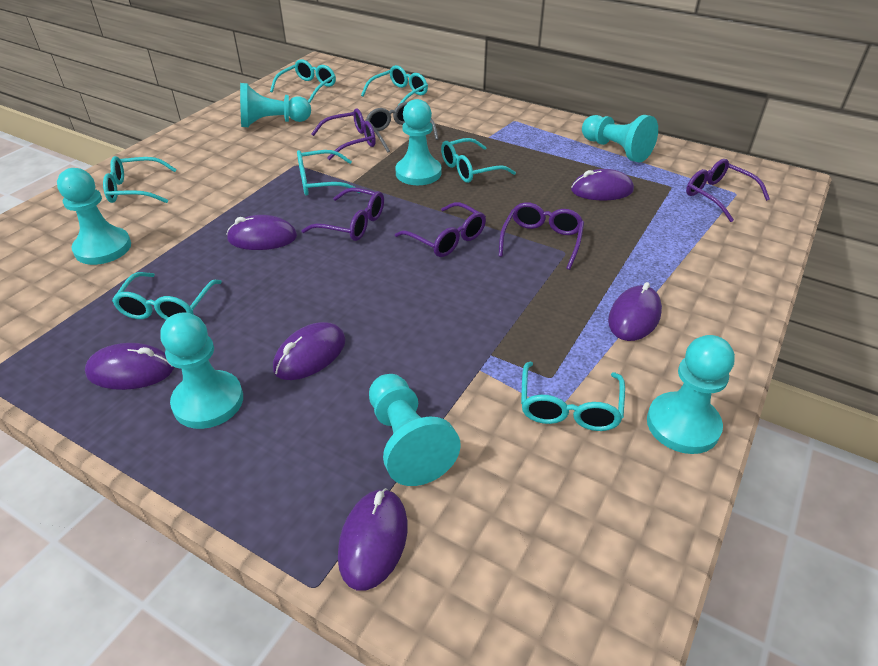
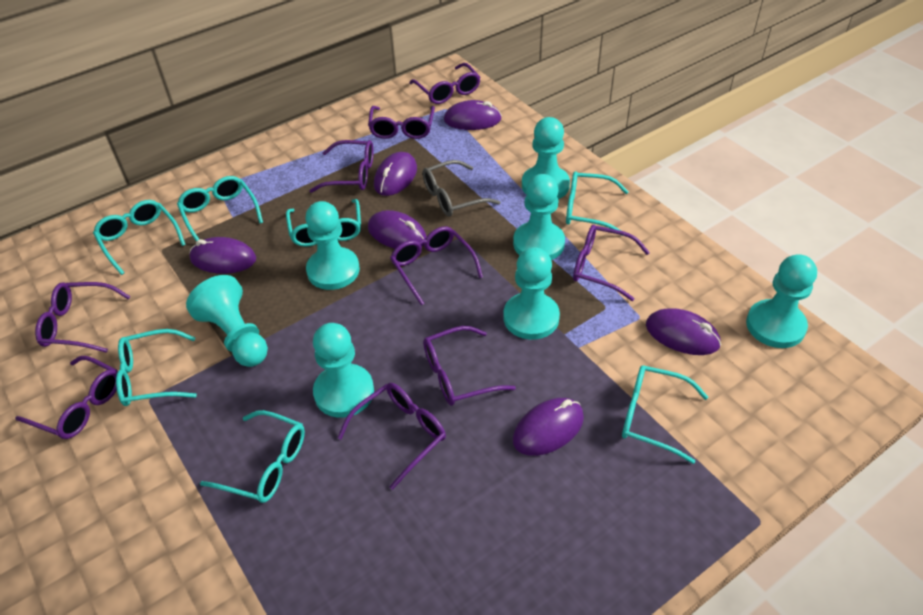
purple glasses: 5 -> 9

